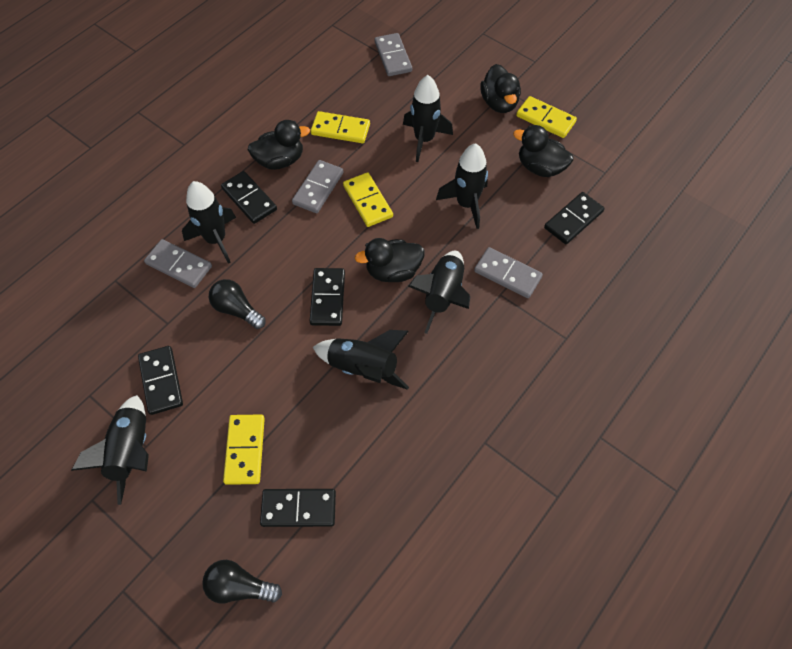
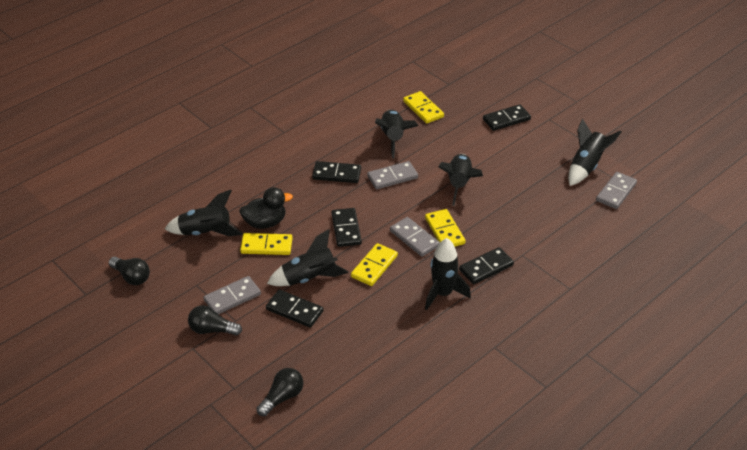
black duck: 4 -> 1
black light bulb: 2 -> 3

